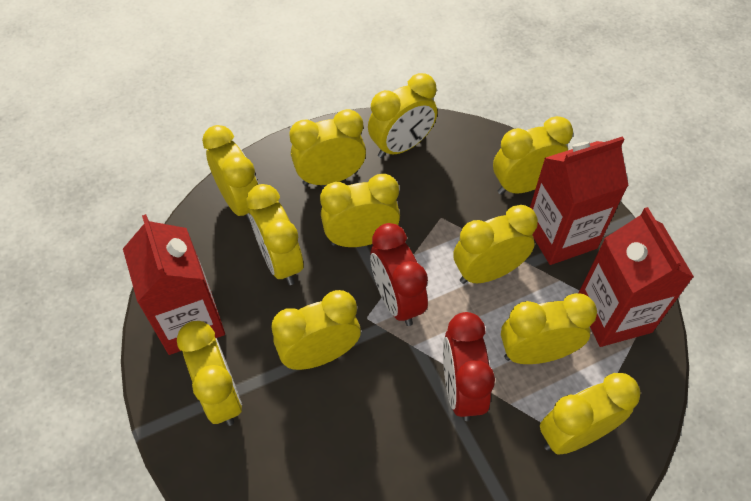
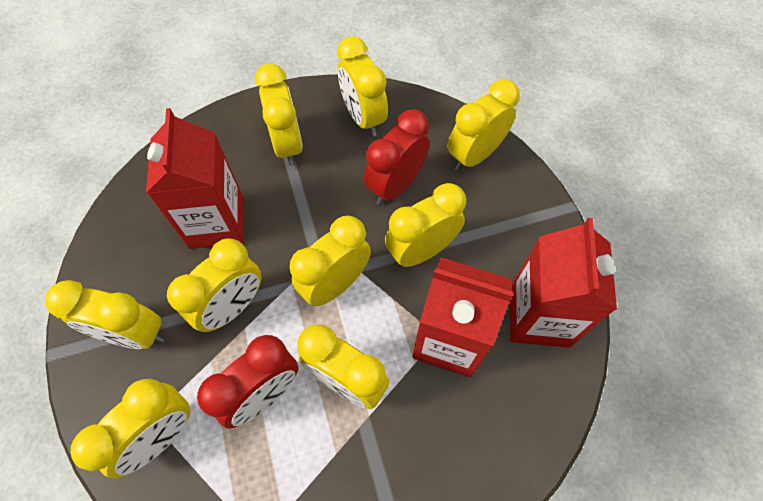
yellow clock: 11 -> 9

